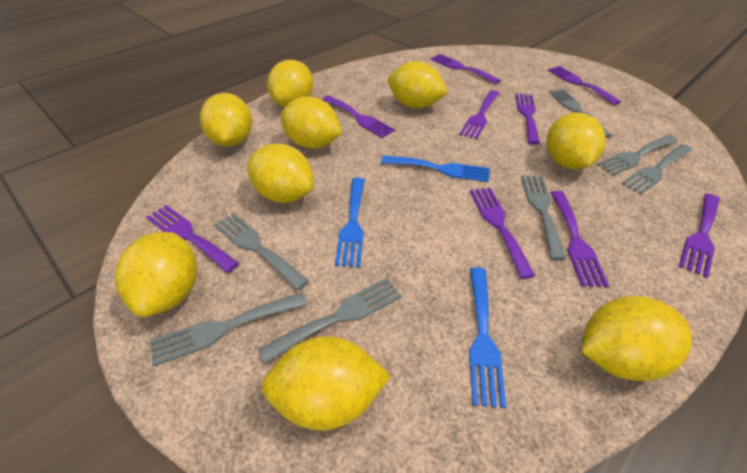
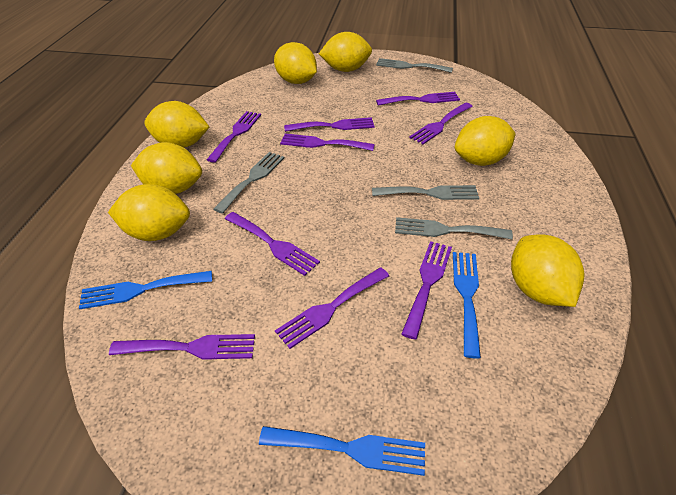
grey fork: 7 -> 4
yellow lemon: 9 -> 7

